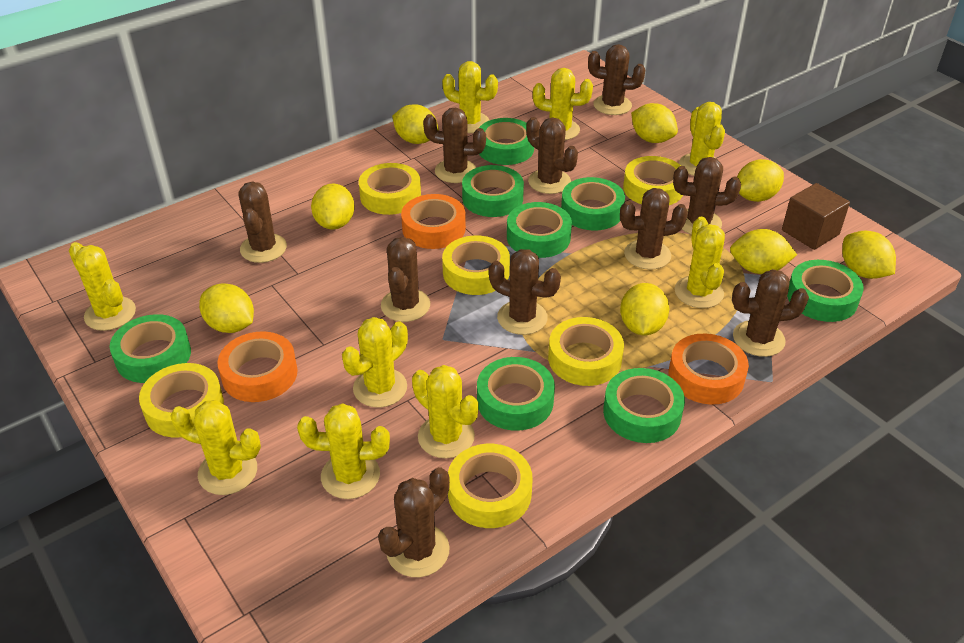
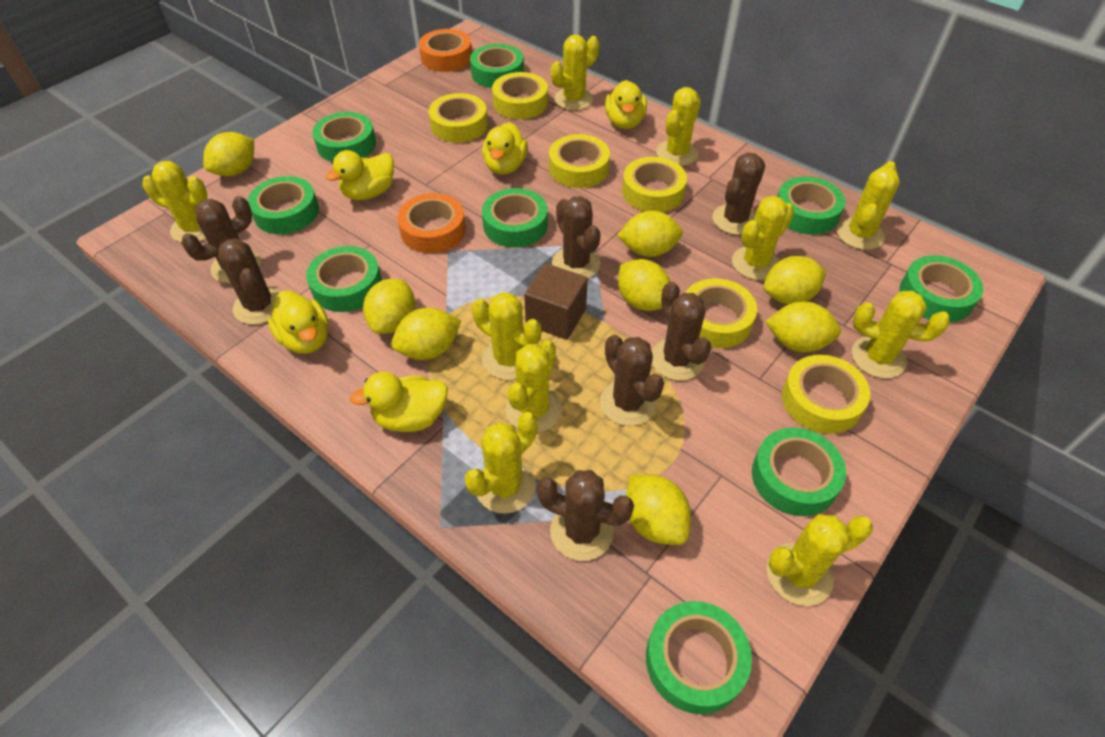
brown cactus: 10 -> 7
green tape: 8 -> 9
orange tape: 3 -> 2
yellow cactus: 9 -> 10
yellow duck: 0 -> 5

